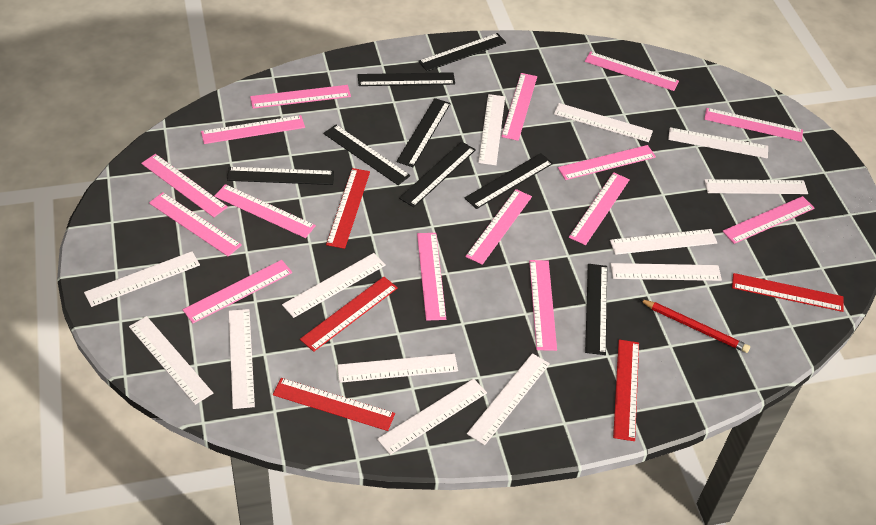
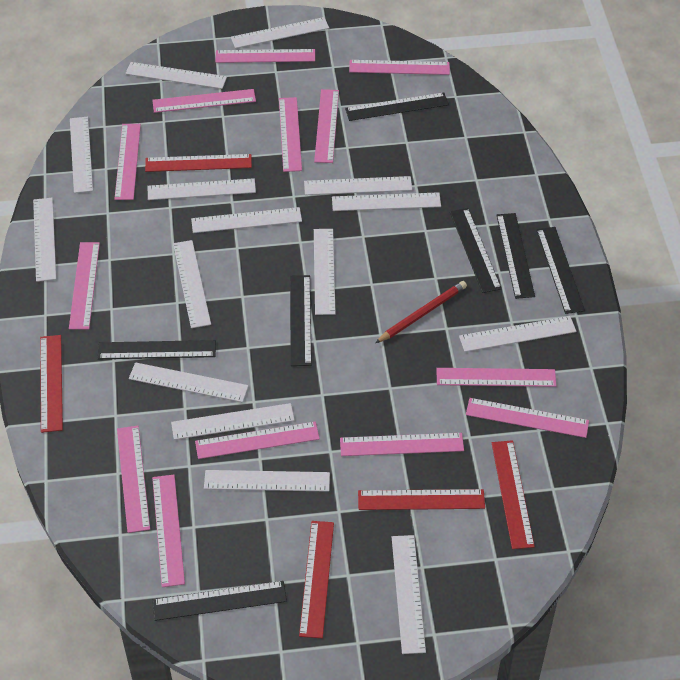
black ruler: 8 -> 7
pink ruler: 15 -> 13
white ruler: 13 -> 15

